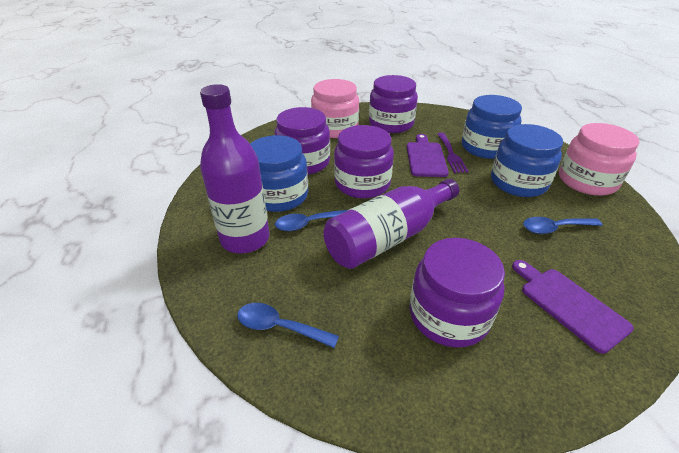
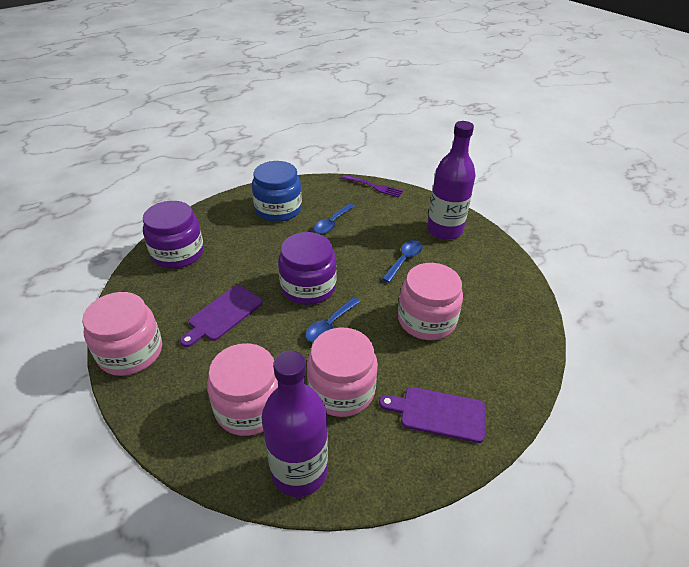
blue jar: 3 -> 1
pink jar: 2 -> 4
purple jar: 4 -> 2

